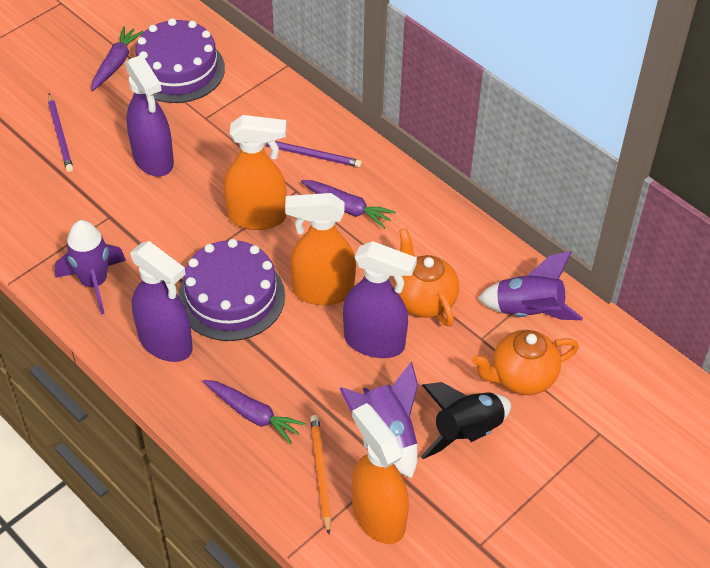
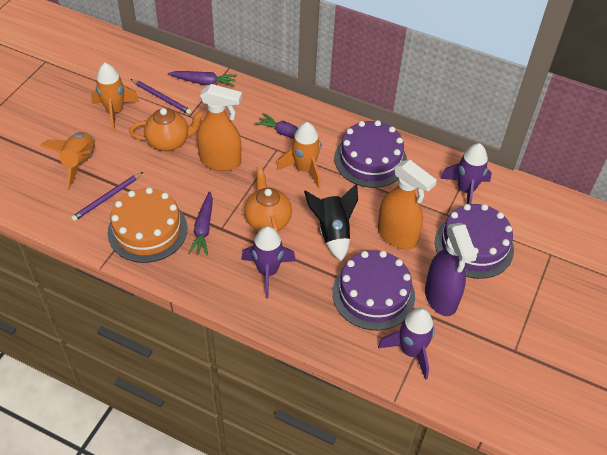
orange cake: 0 -> 1
orange pencil: 1 -> 0
orange rocket: 0 -> 3
orange spray bottle: 3 -> 2
purple cake: 2 -> 3
purple spray bottle: 3 -> 1

